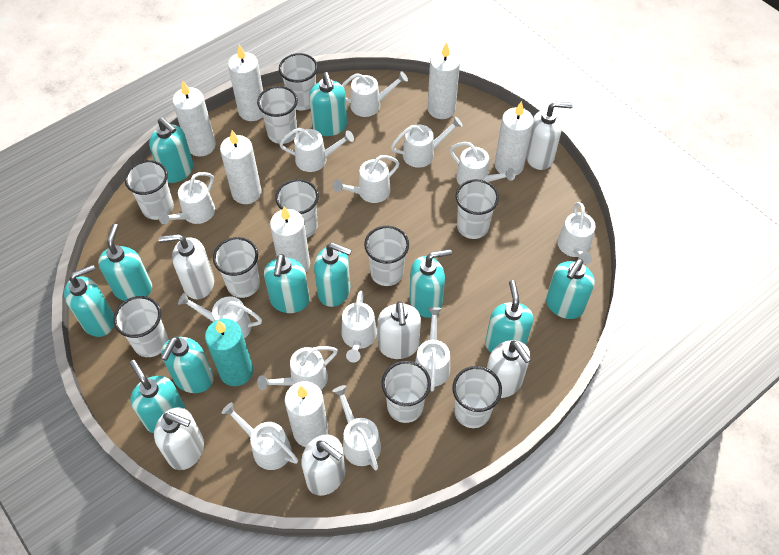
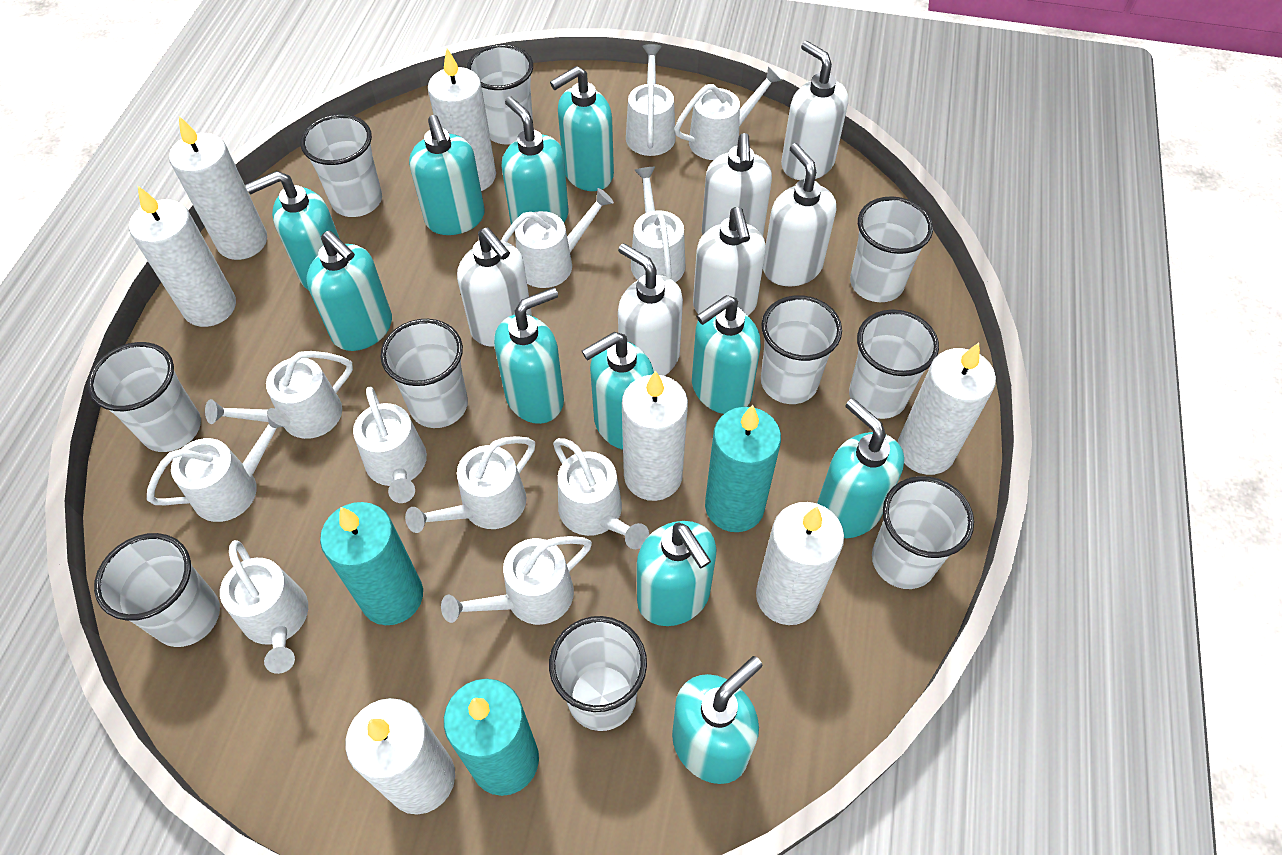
turquoise candle: 1 -> 3
white watering can: 13 -> 11

